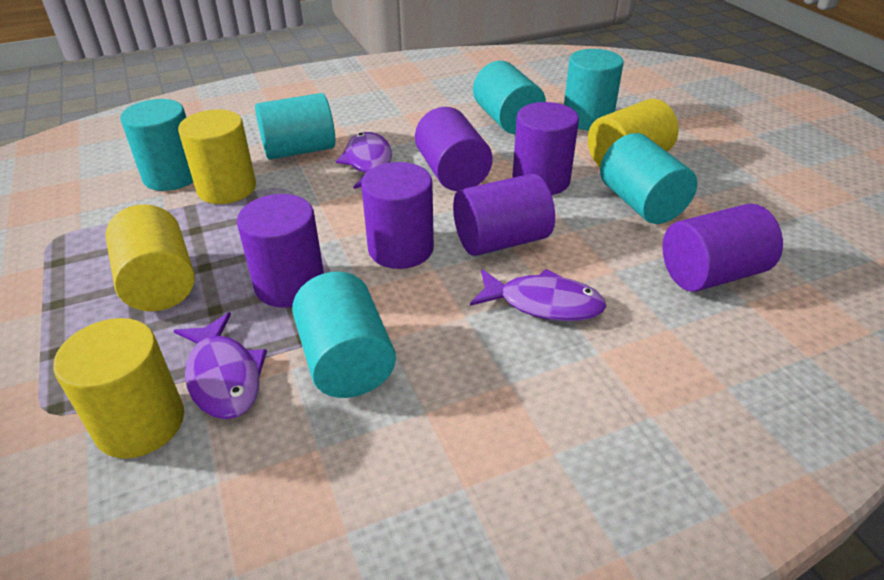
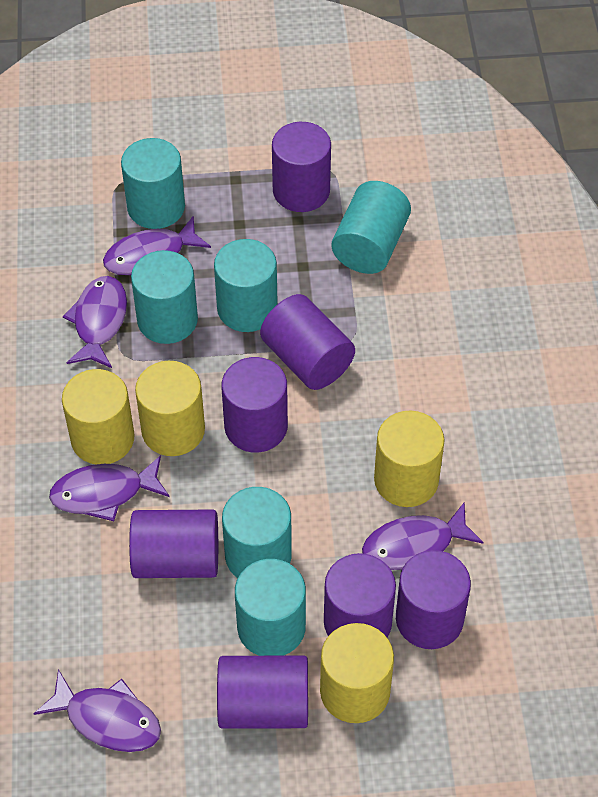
purple cylinder: 6 -> 7
purple fish: 3 -> 5

